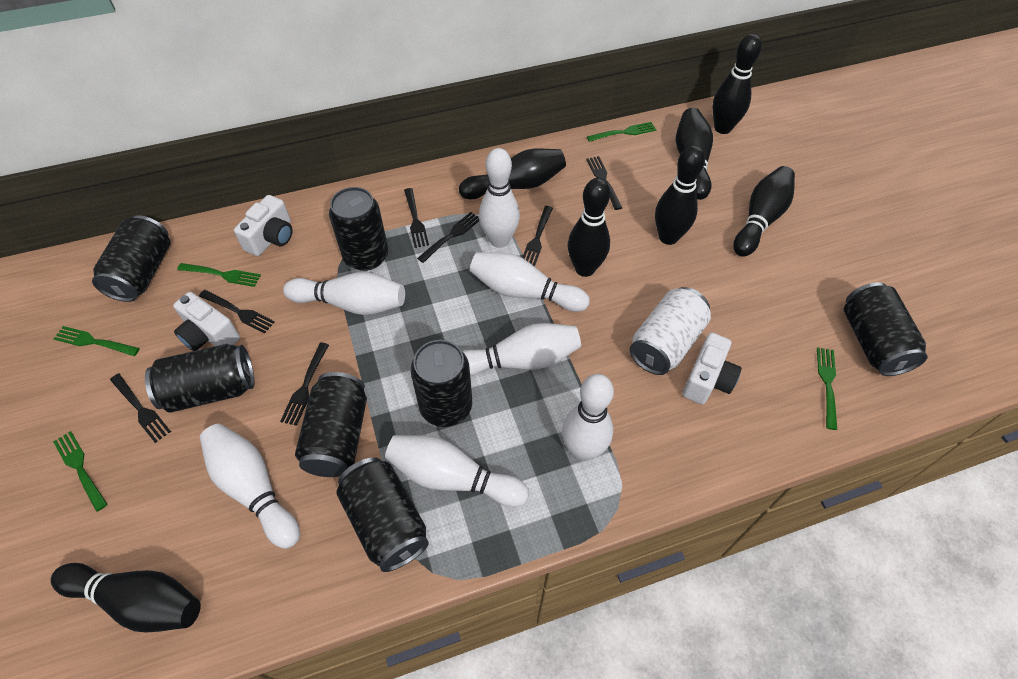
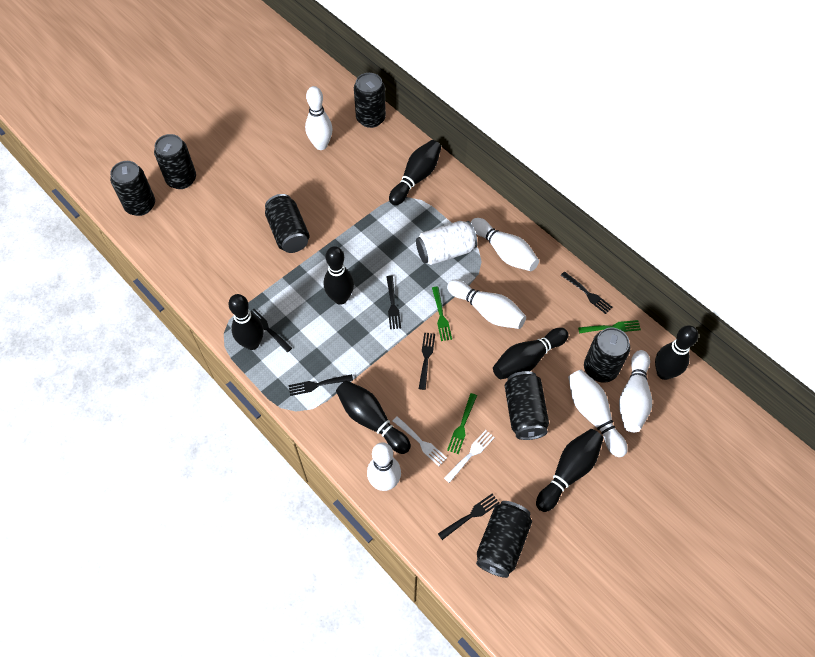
black fork: 7 -> 6
green fork: 5 -> 3
white bowling pin: 7 -> 6
white camera: 3 -> 0
white fork: 0 -> 2

